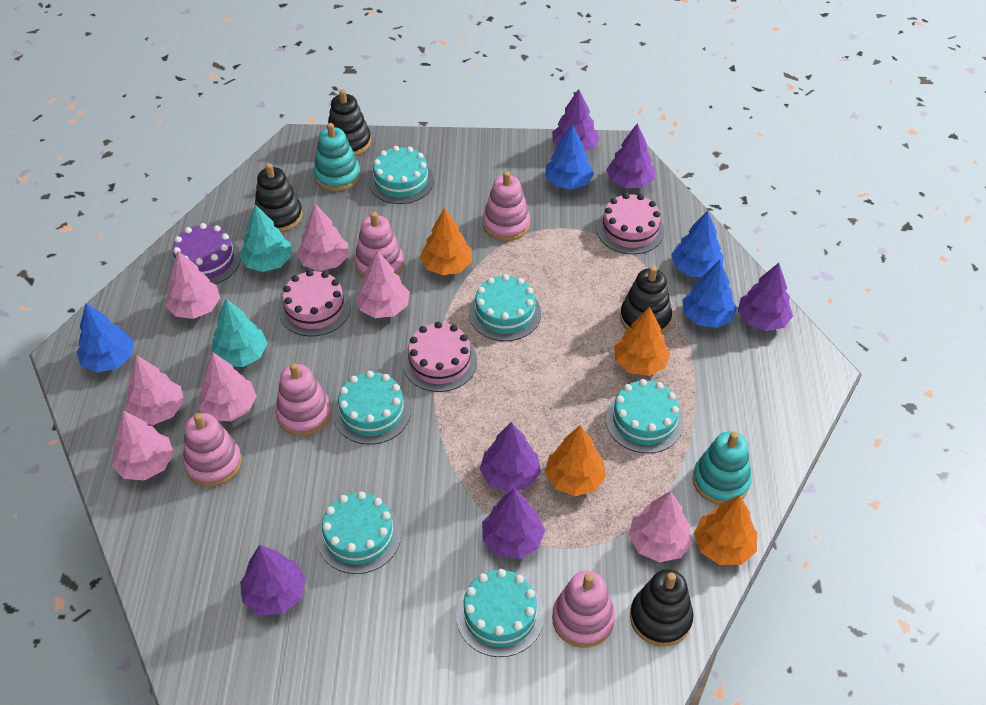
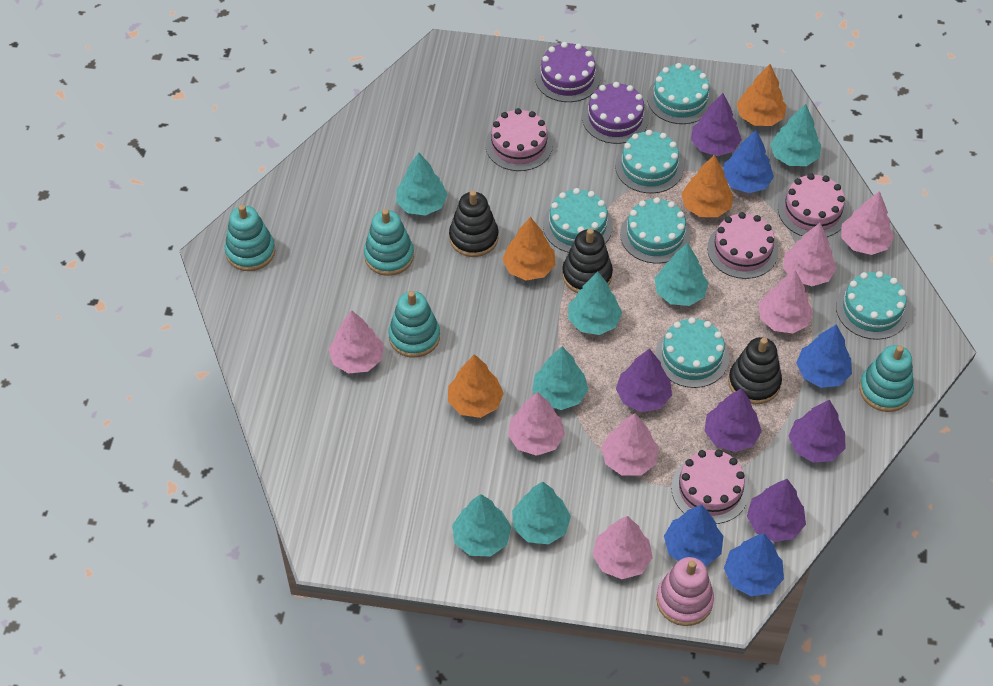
black stacking toy: 4 -> 3
pink cake: 3 -> 4
pink stacking toy: 5 -> 1
purple cake: 1 -> 2
purple tree: 6 -> 5
turquoise stacking toy: 2 -> 4
turquoise tree: 2 -> 7

